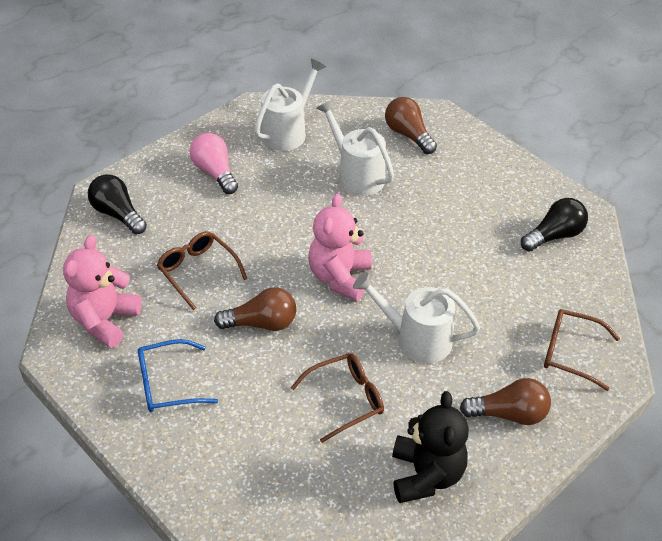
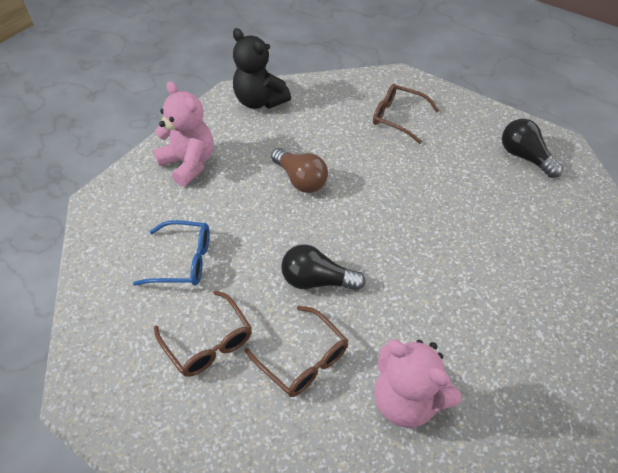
brown light bulb: 3 -> 1
pink light bulb: 1 -> 0
white watering can: 3 -> 0

